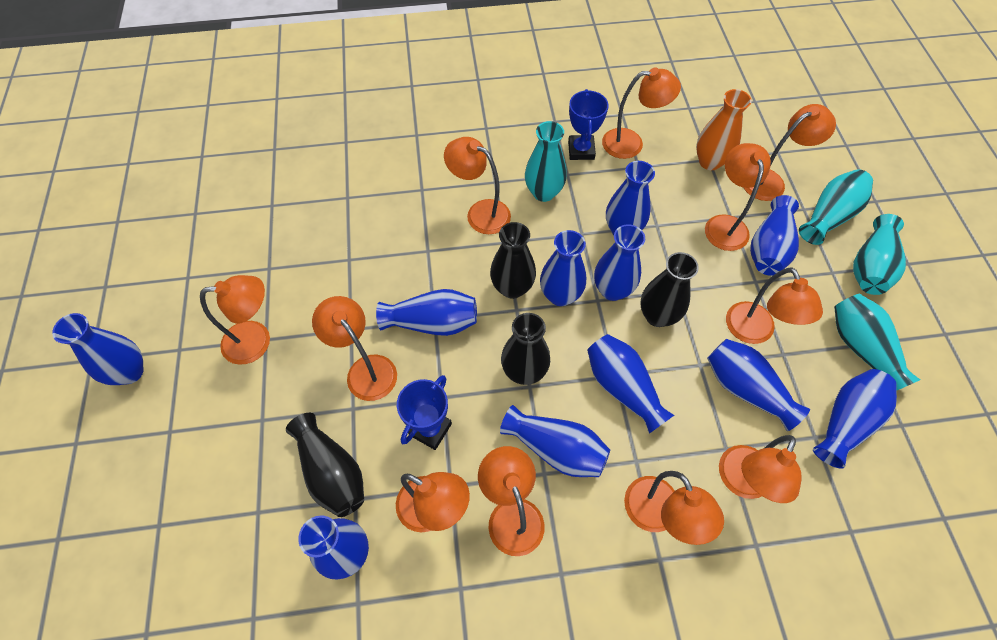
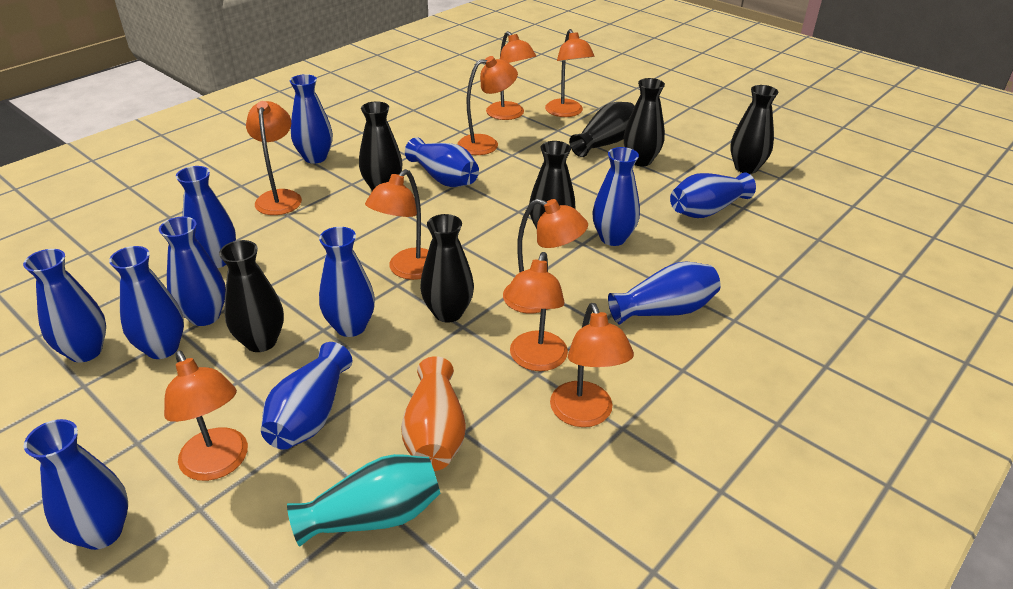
black vase: 4 -> 7
blue trophy: 2 -> 0
blue vase: 11 -> 12
orange lamp: 11 -> 9
turquoise vase: 4 -> 1

